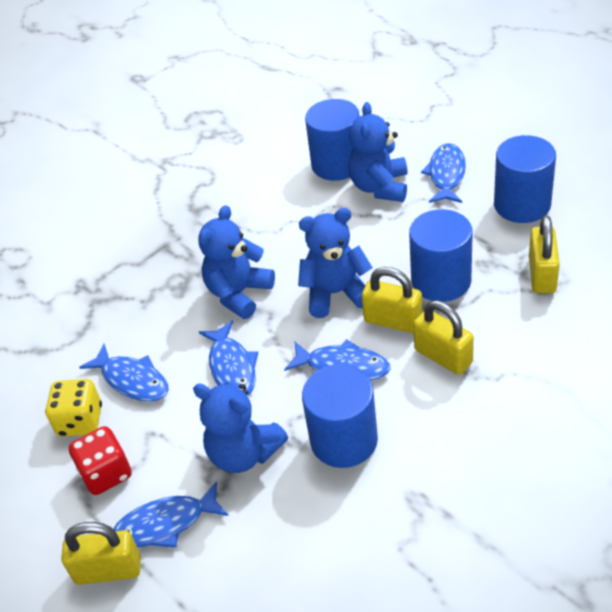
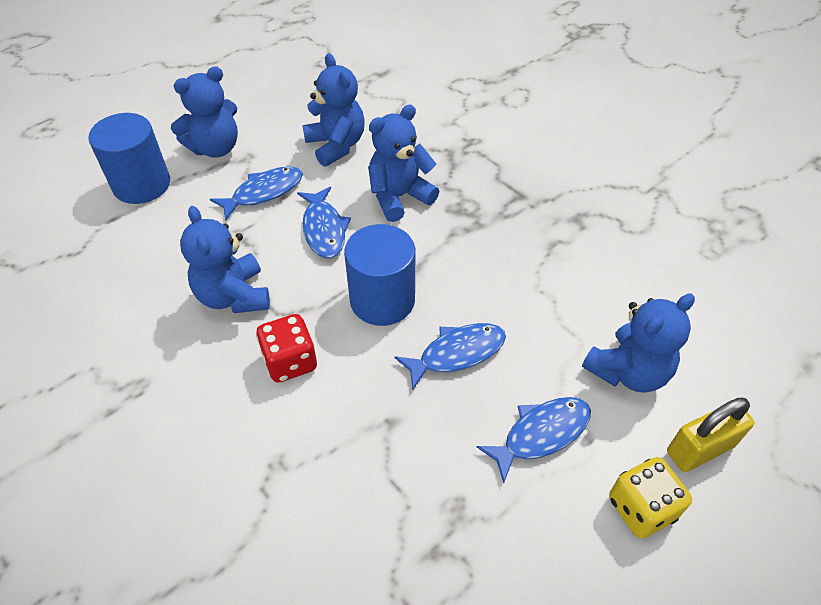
blue cylinder: 4 -> 2
blue fish: 5 -> 4
blue teddy bear: 4 -> 5
yellow padlock: 4 -> 1

